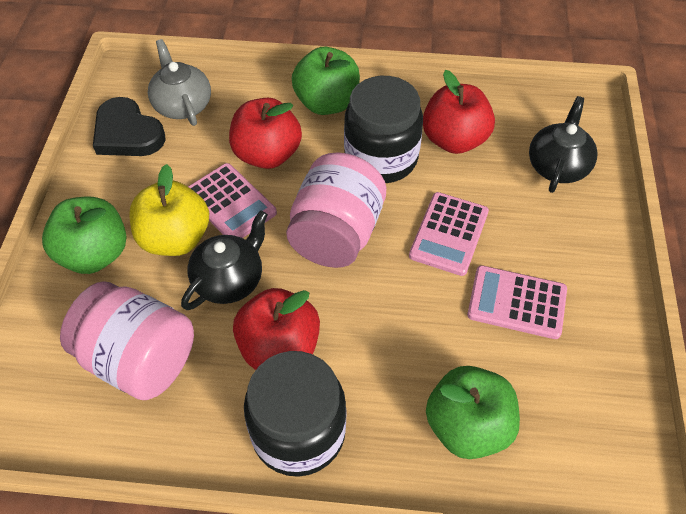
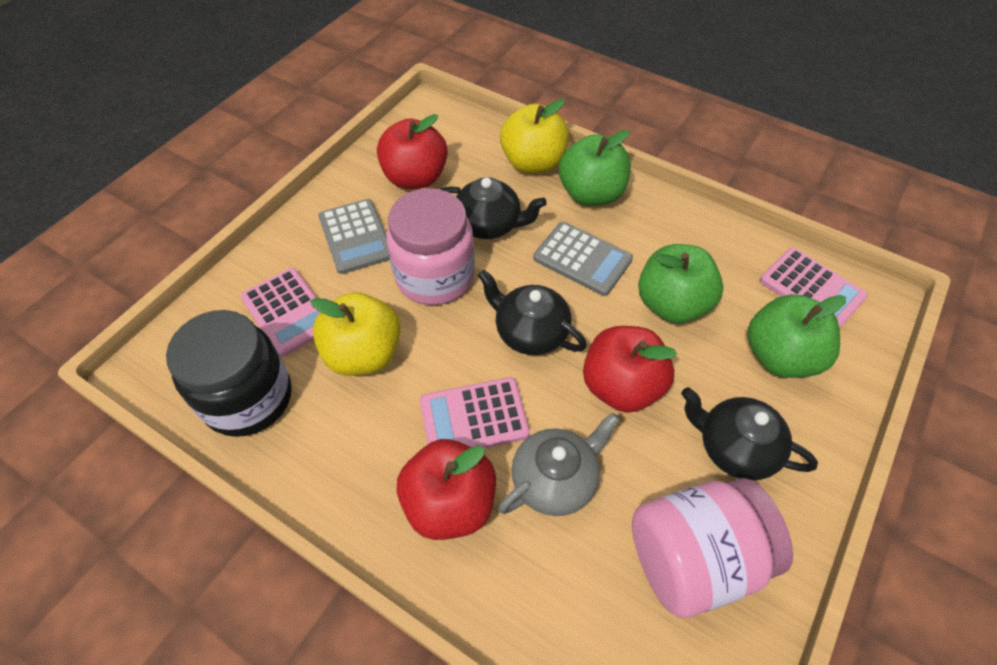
black heart: 1 -> 0
black jar: 2 -> 1
black teapot: 2 -> 3
grey calculator: 0 -> 2
yellow apple: 1 -> 2

